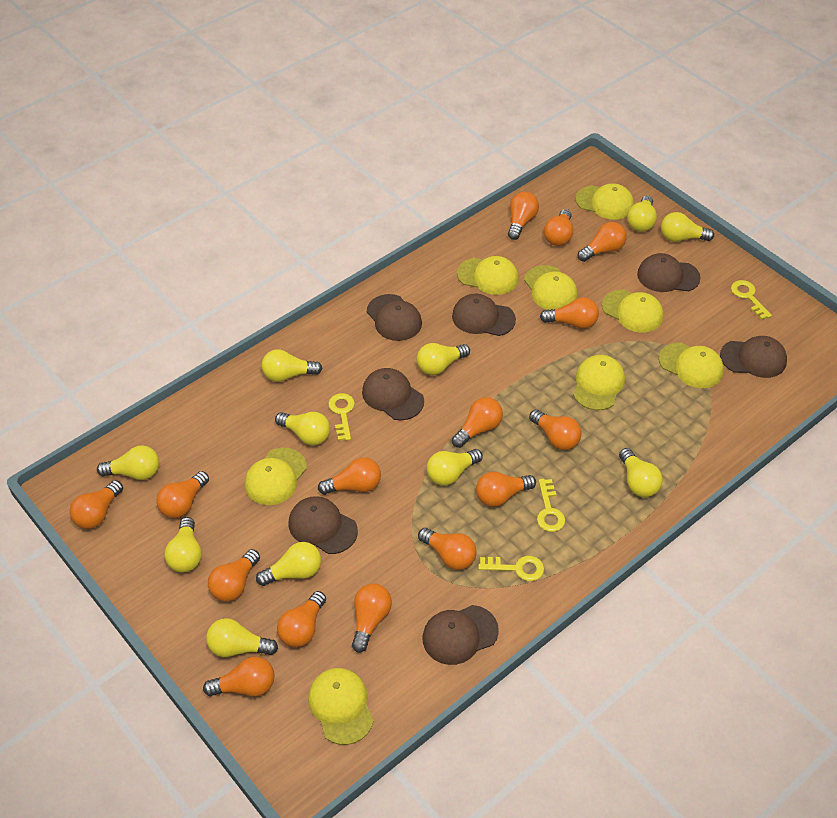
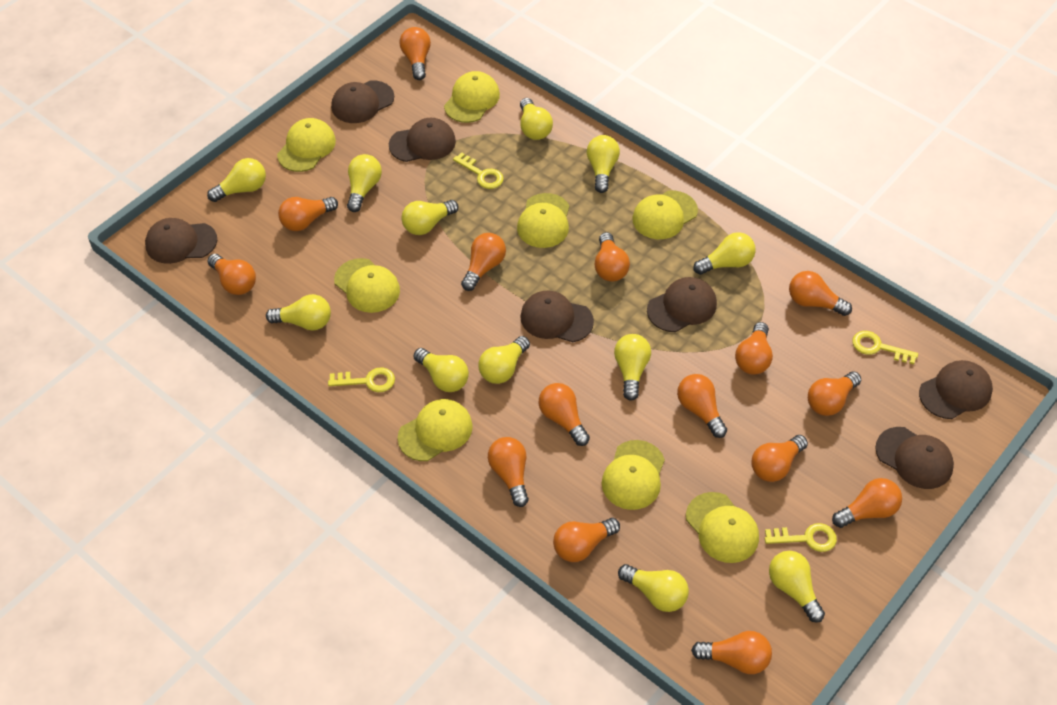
yellow light bulb: 11 -> 12

